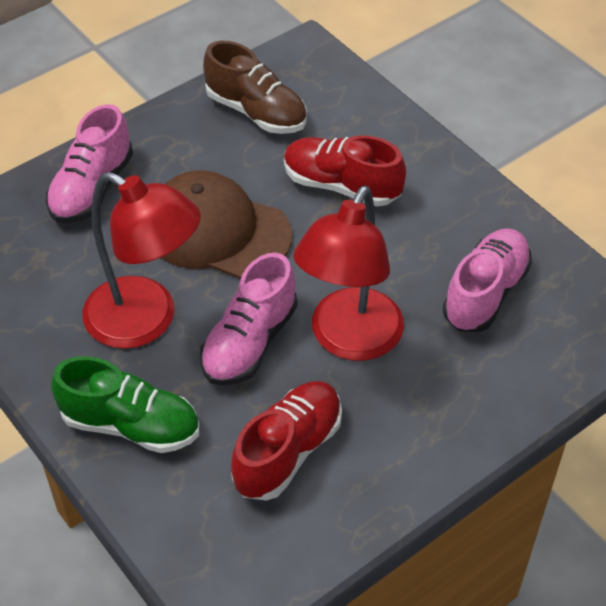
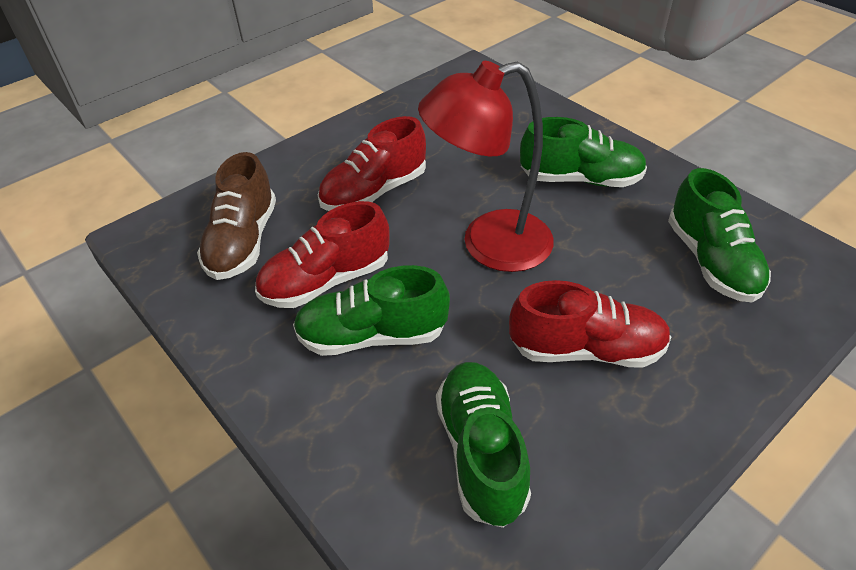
brown cap: 1 -> 0
green shoe: 1 -> 4
pink shoe: 3 -> 0
red lamp: 2 -> 1
red shoe: 2 -> 3

